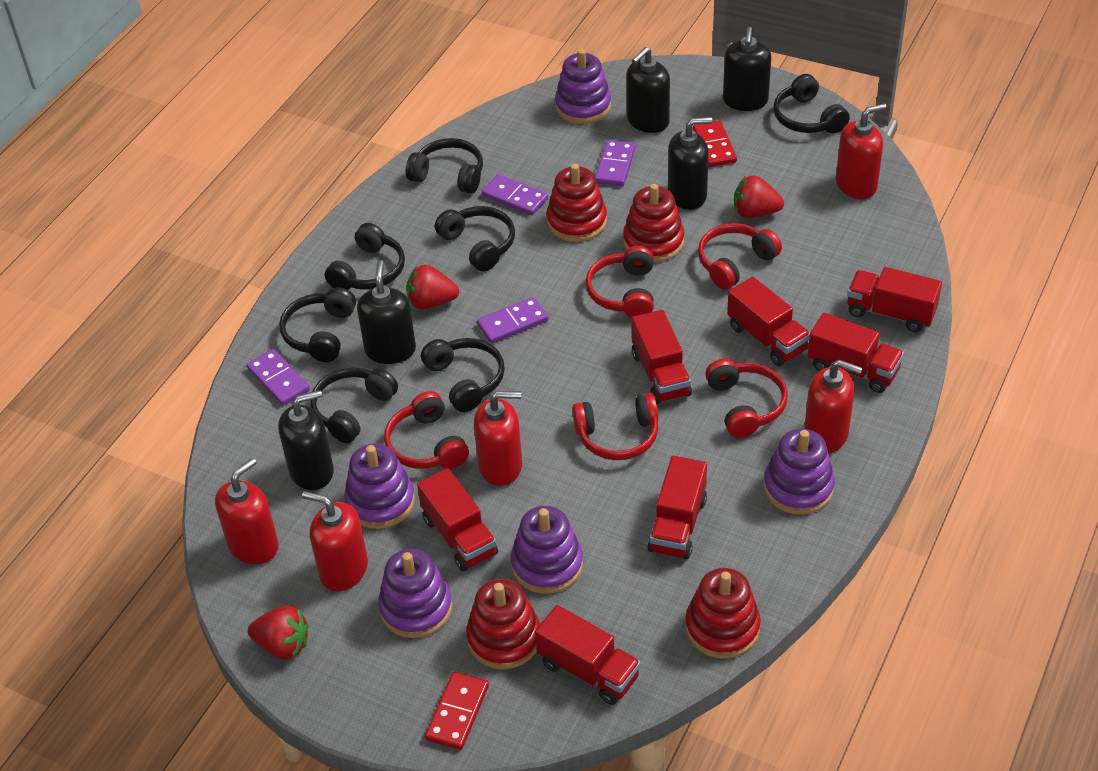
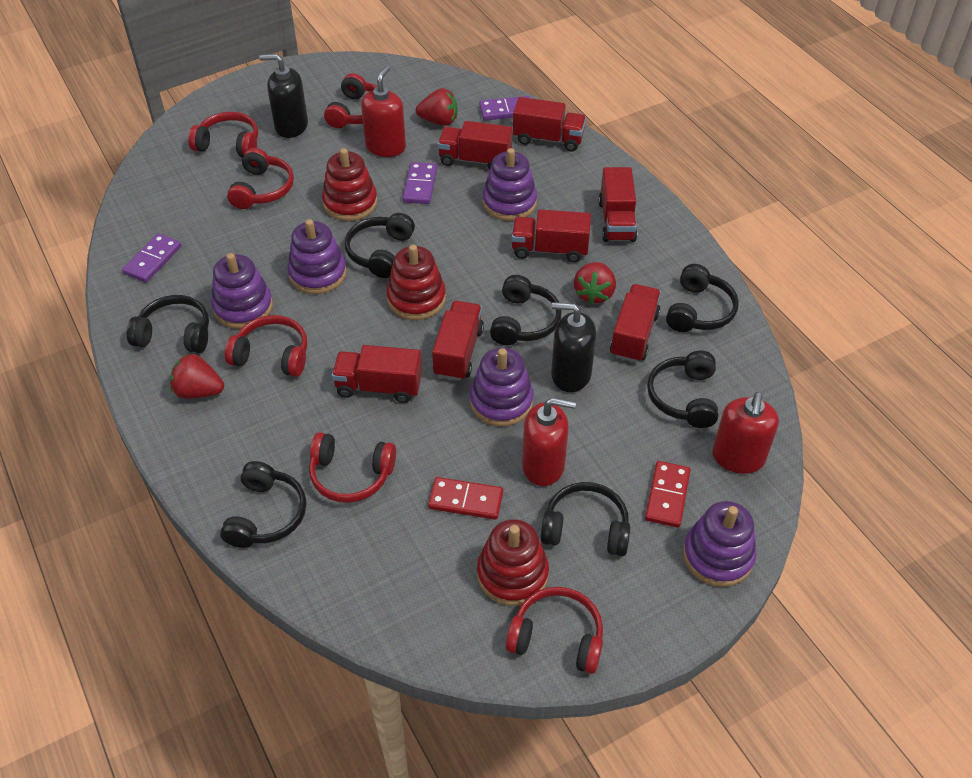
black soap dispenser: 5 -> 2
purple domino: 4 -> 3
red headphones: 5 -> 6
red soap dispenser: 5 -> 3
red stacking toy: 4 -> 3

